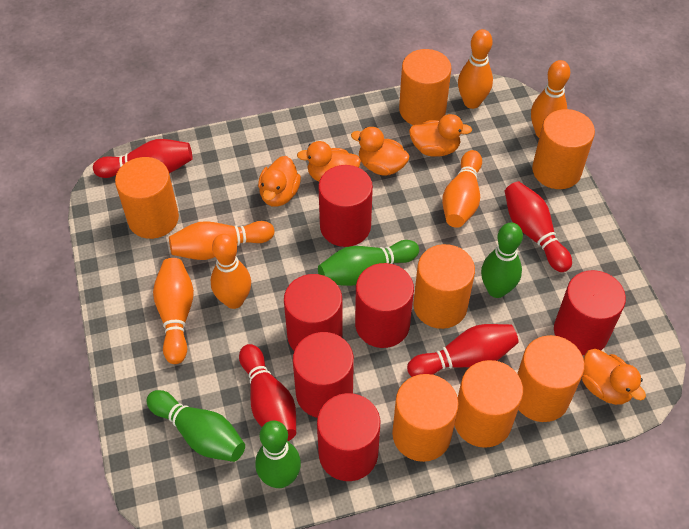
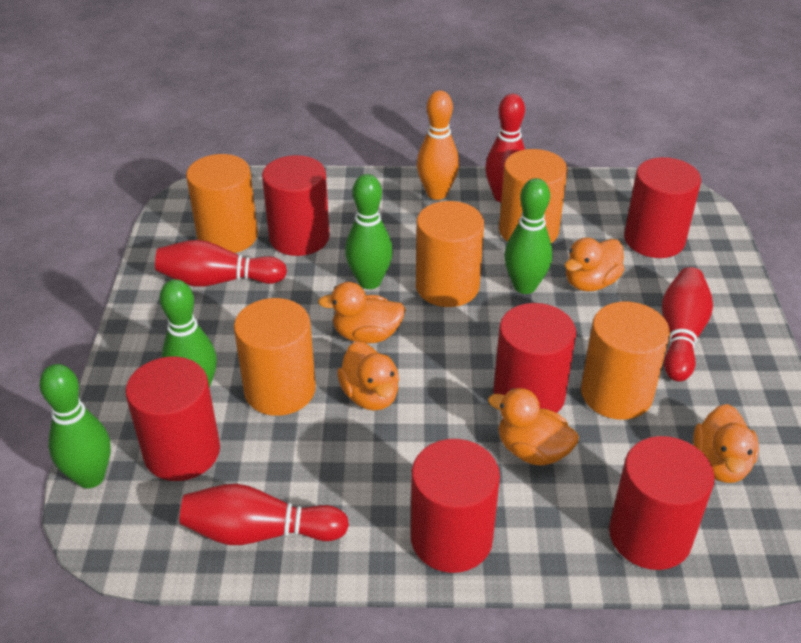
orange bowling pin: 6 -> 1
orange cylinder: 7 -> 5

